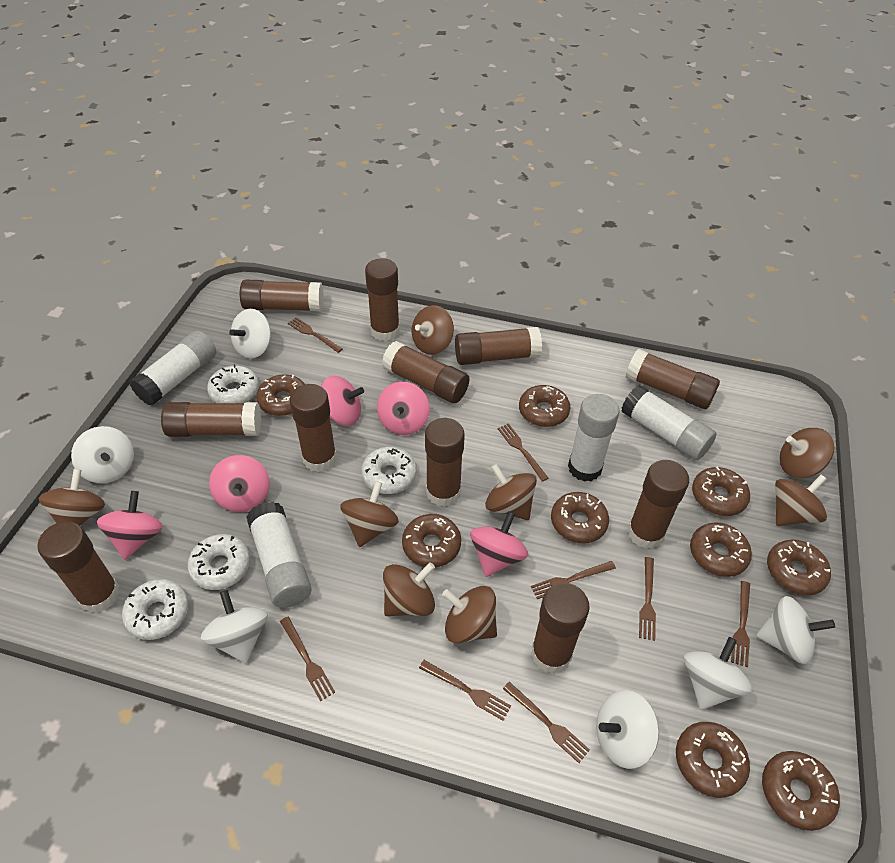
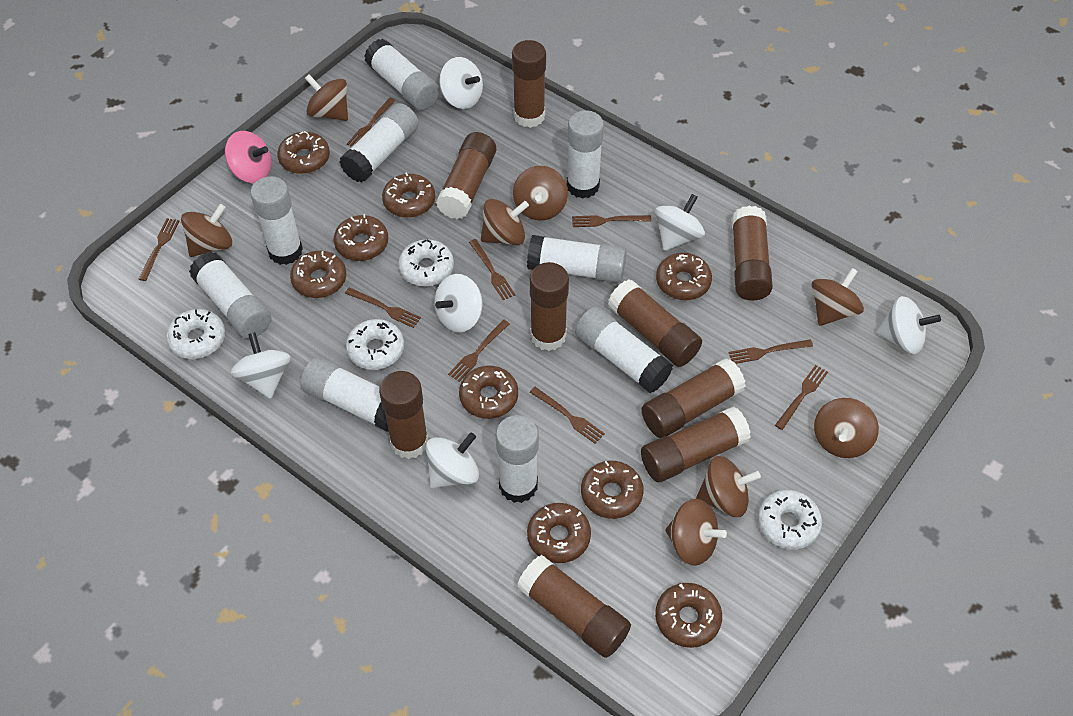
brown fork: 8 -> 9
brown glue stick: 11 -> 9
pink spinning top: 5 -> 1
white glue stick: 4 -> 9

